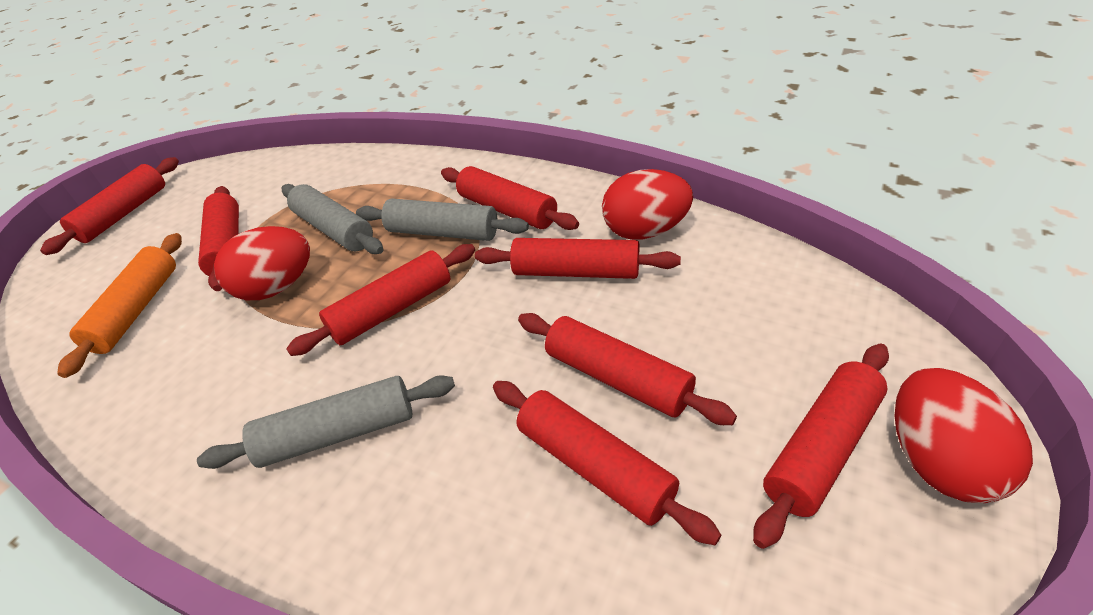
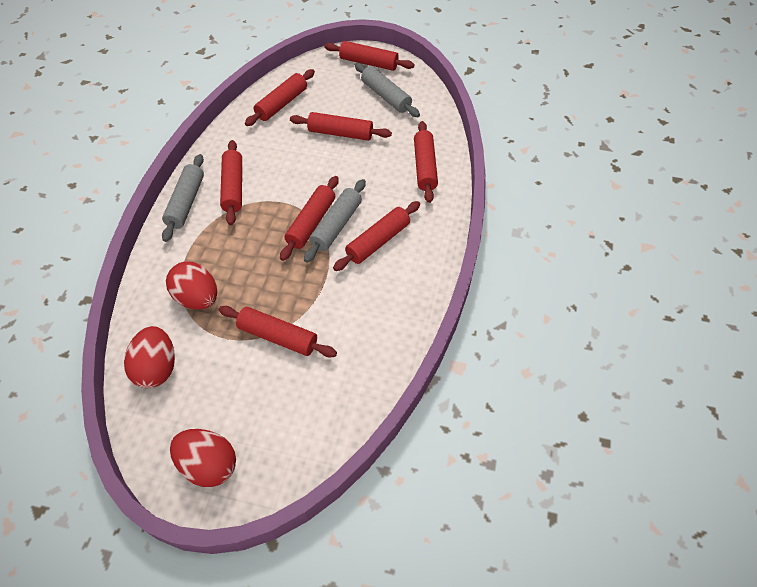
orange rolling pin: 1 -> 0

